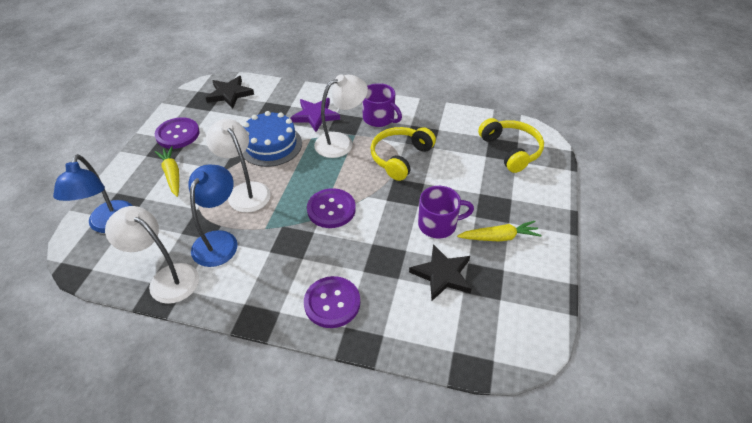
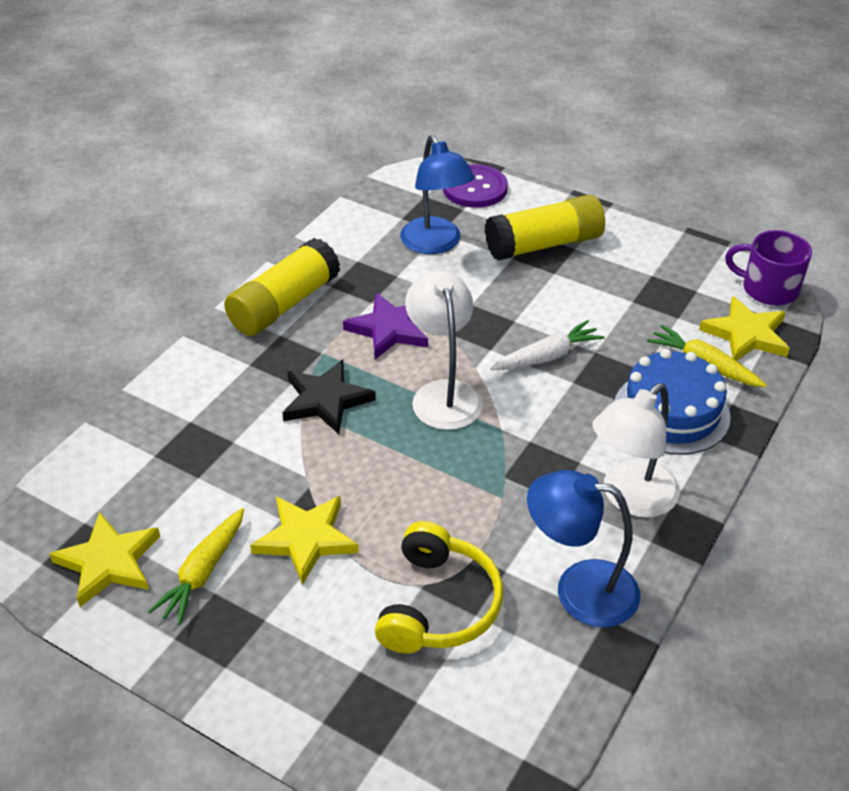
black star: 2 -> 1
purple button: 3 -> 1
purple mug: 2 -> 1
white carrot: 0 -> 1
white lamp: 3 -> 2
yellow glue stick: 0 -> 2
yellow headphones: 2 -> 1
yellow star: 0 -> 3

